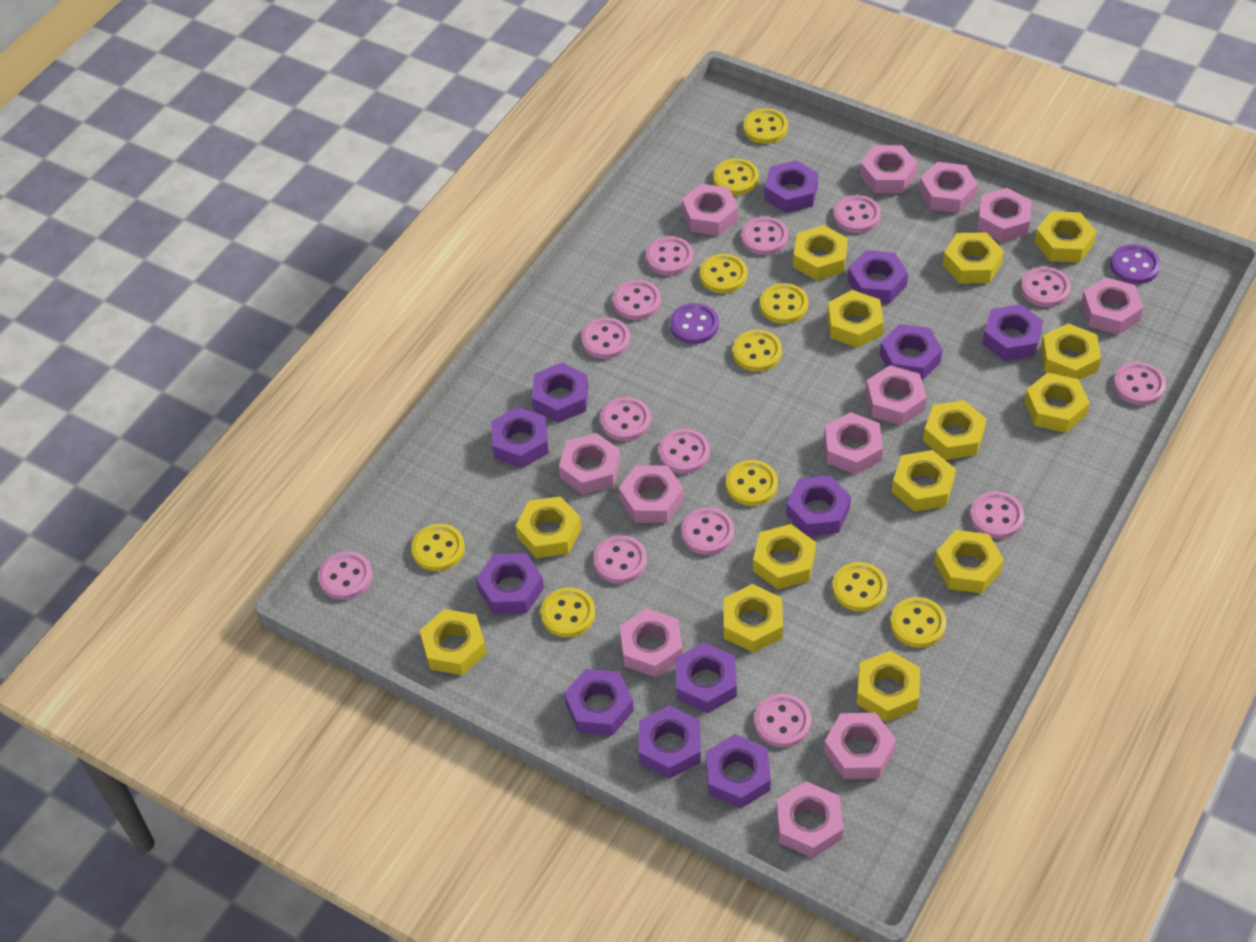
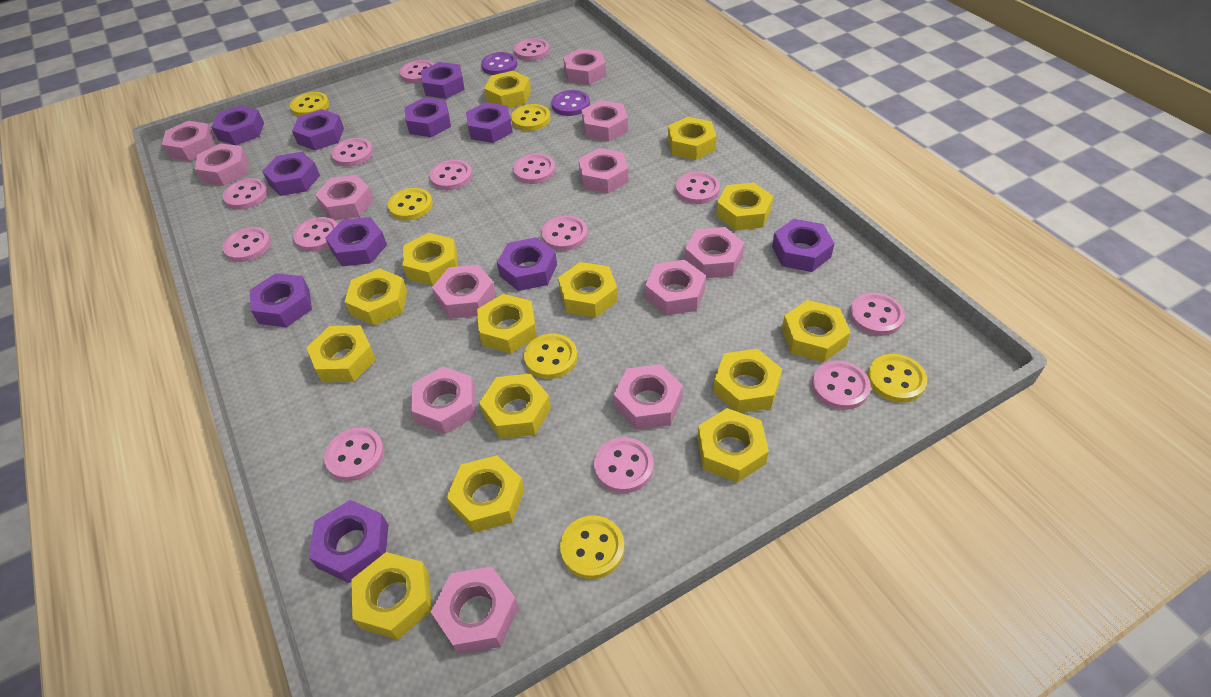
purple nut: 12 -> 11
yellow button: 10 -> 6

